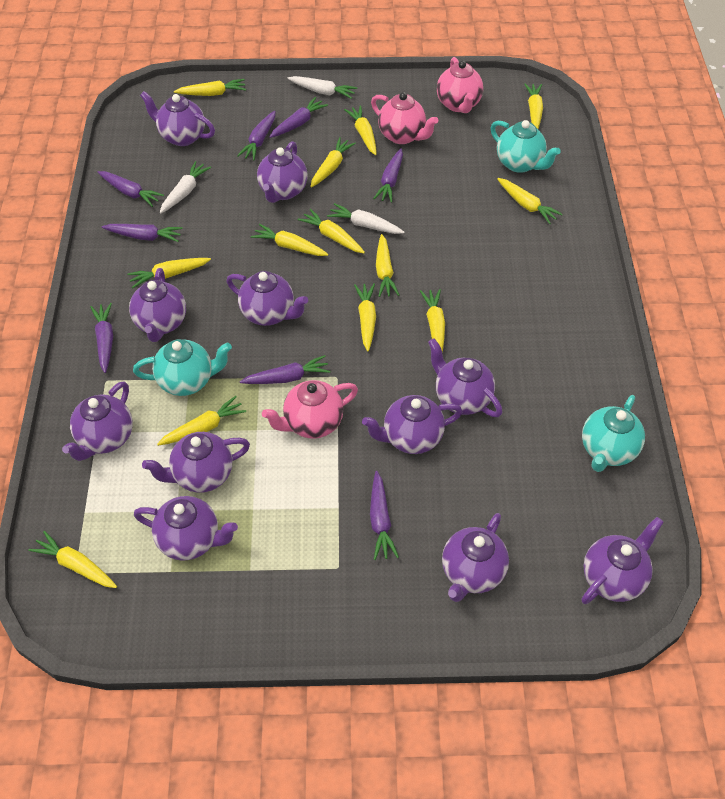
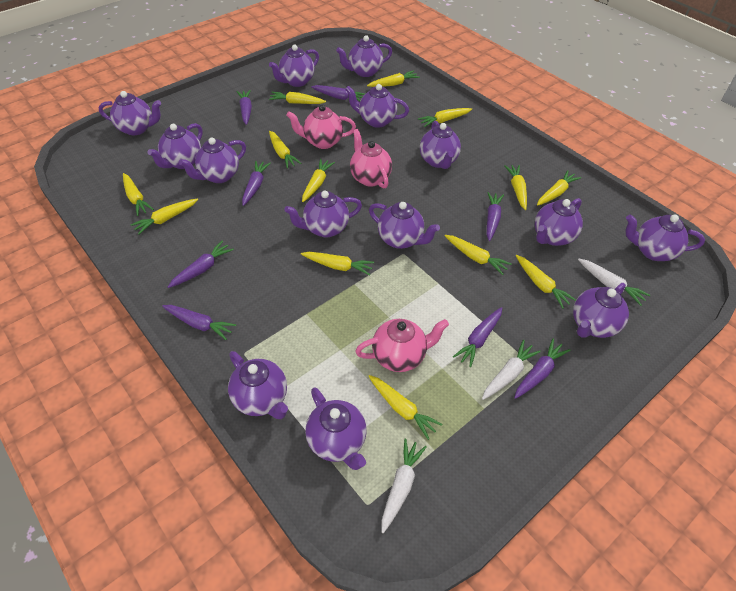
purple teapot: 11 -> 14
turquoise teapot: 3 -> 0

